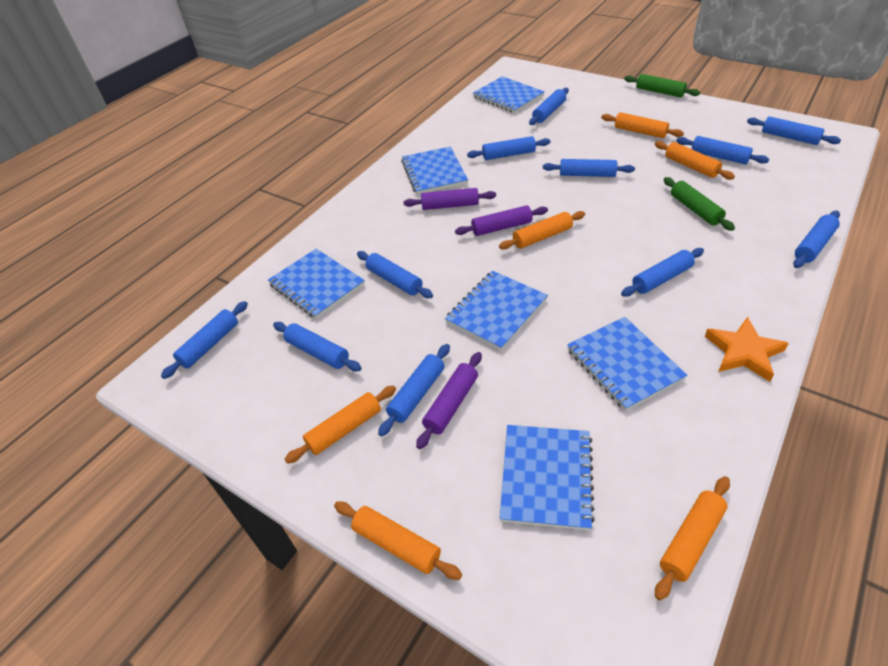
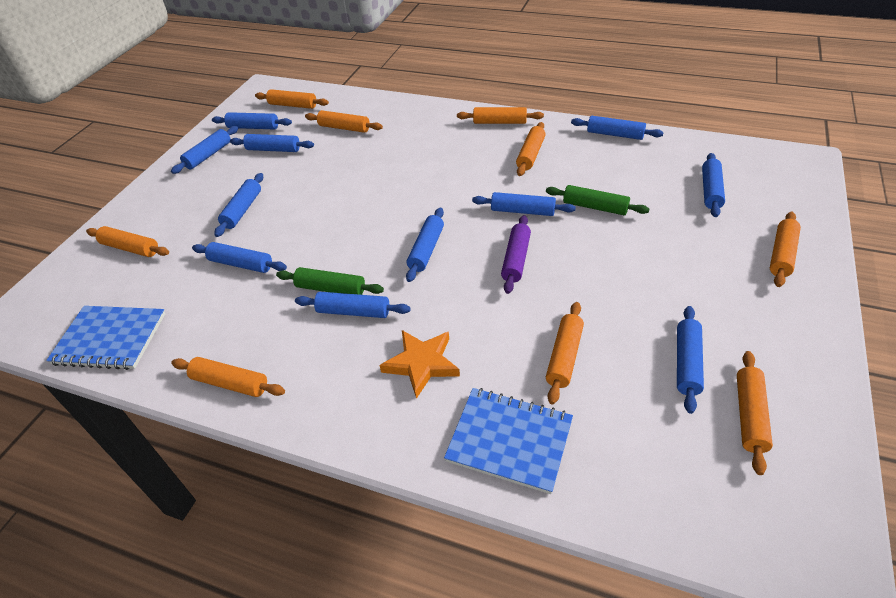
blue notebook: 6 -> 2
orange rolling pin: 6 -> 9
purple rolling pin: 3 -> 1

